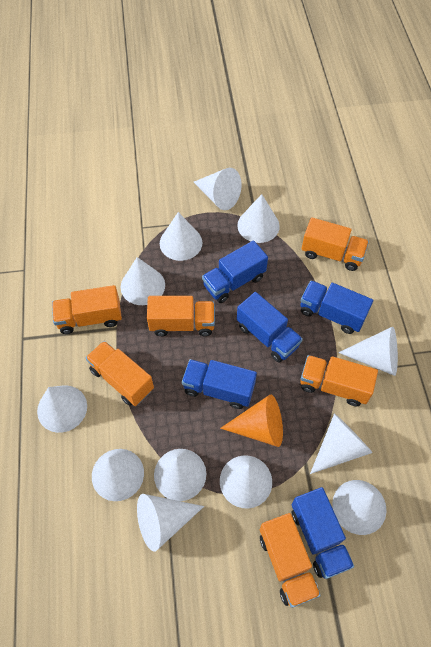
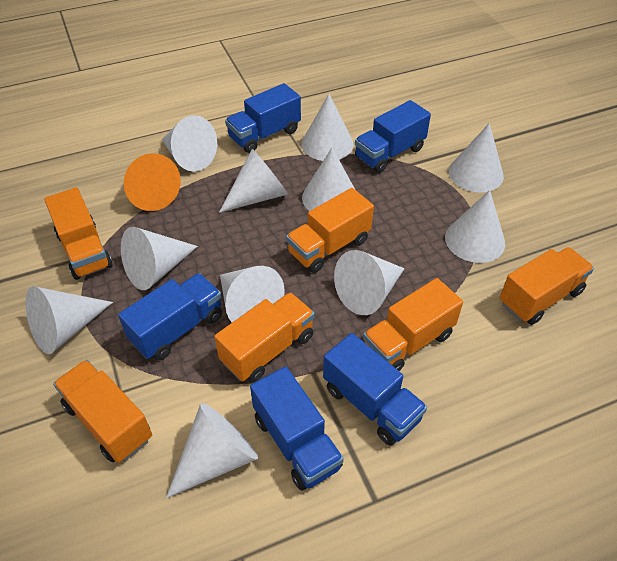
white cone: 12 -> 11

